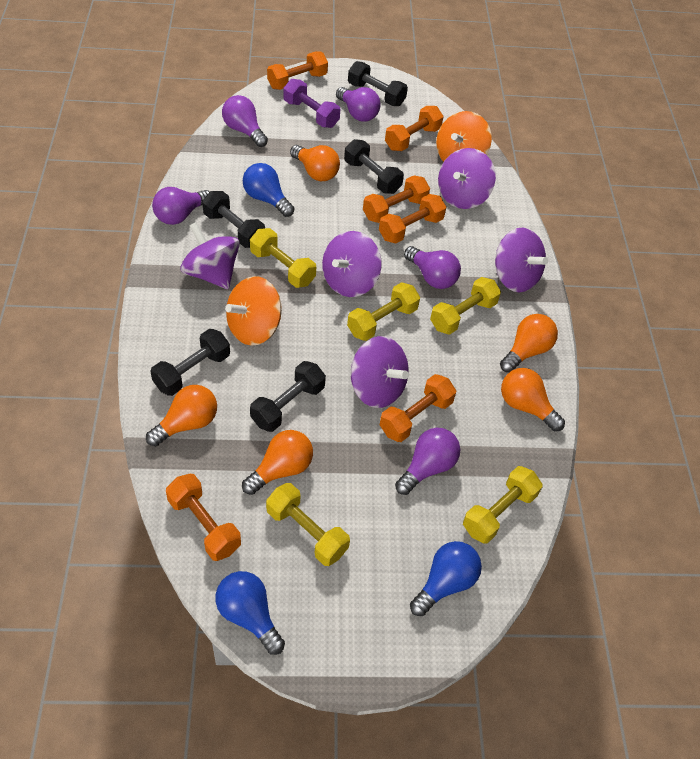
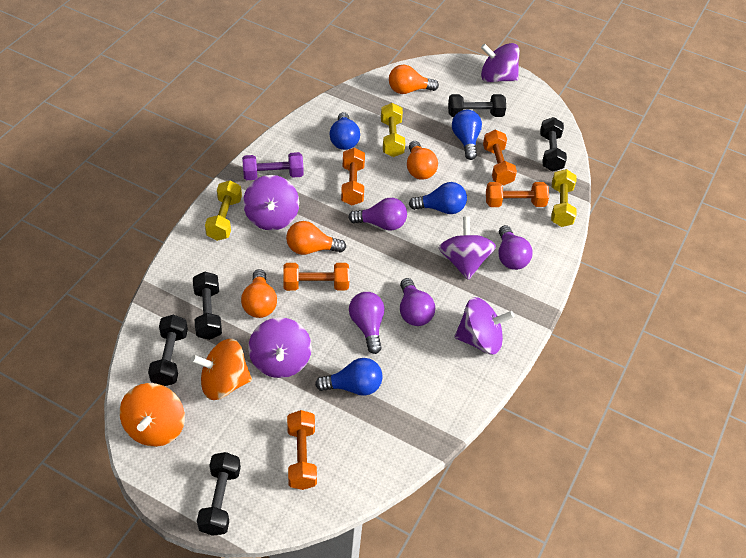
blue light bulb: 3 -> 4
orange dumbbell: 6 -> 5
orange light bulb: 5 -> 4
purple light bulb: 5 -> 4
yellow dumbbell: 5 -> 3

